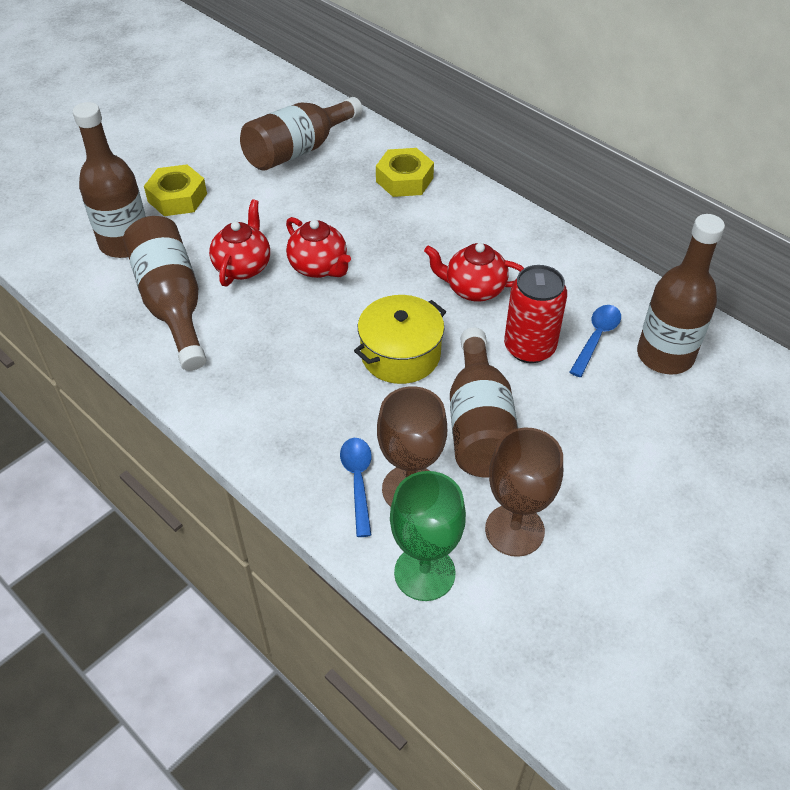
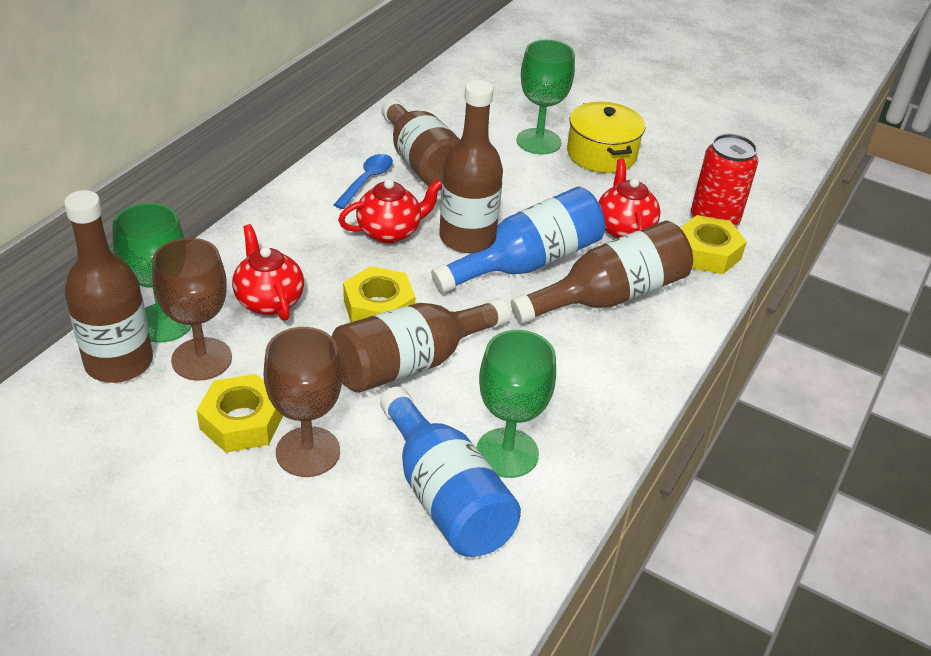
blue bottle: 0 -> 2
blue spoon: 2 -> 1
green goblet: 1 -> 3
yellow nut: 2 -> 3

